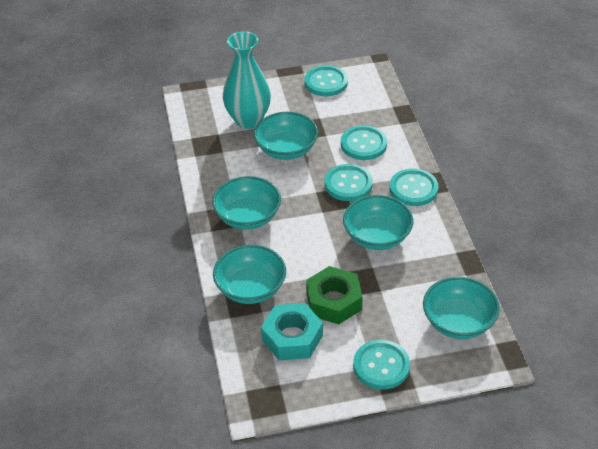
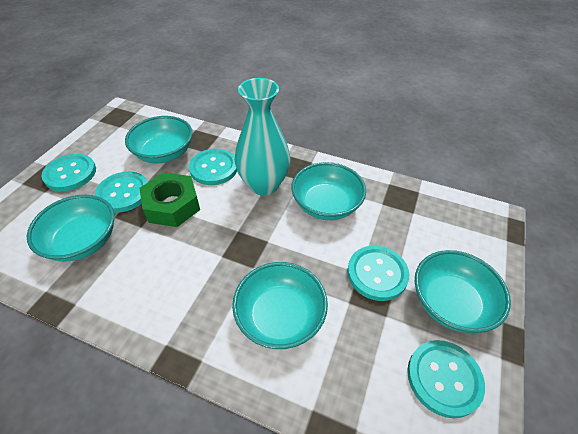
turquoise nut: 1 -> 0

